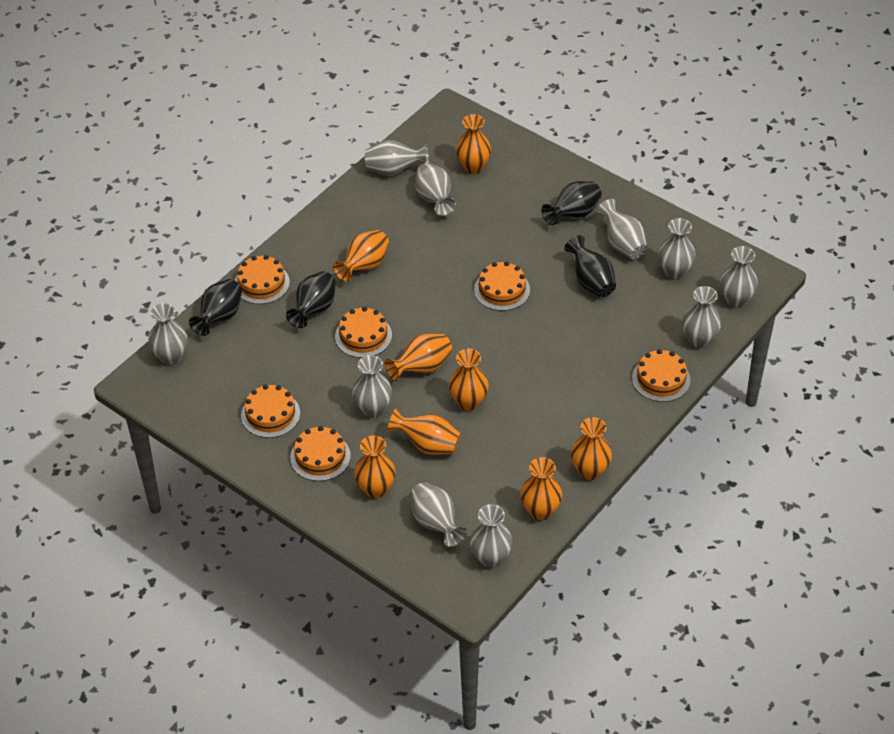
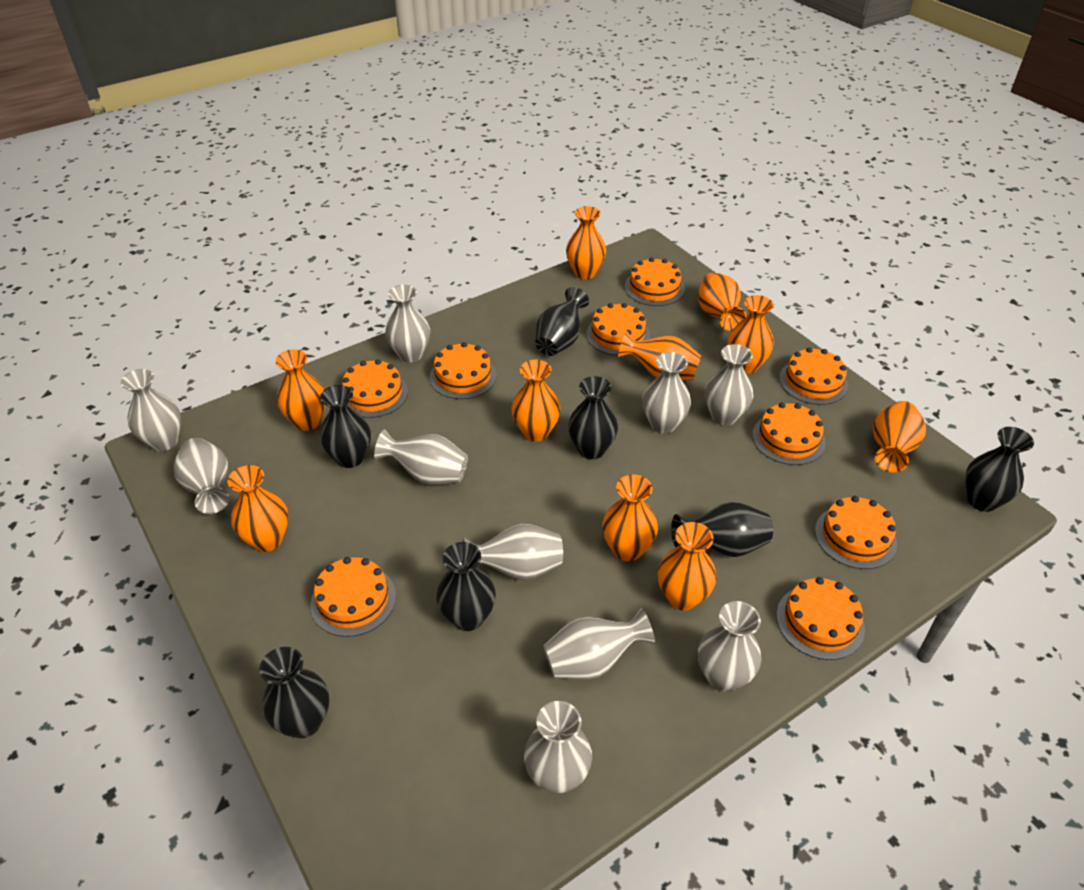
black vase: 4 -> 7
orange cake: 6 -> 9
orange vase: 8 -> 10

